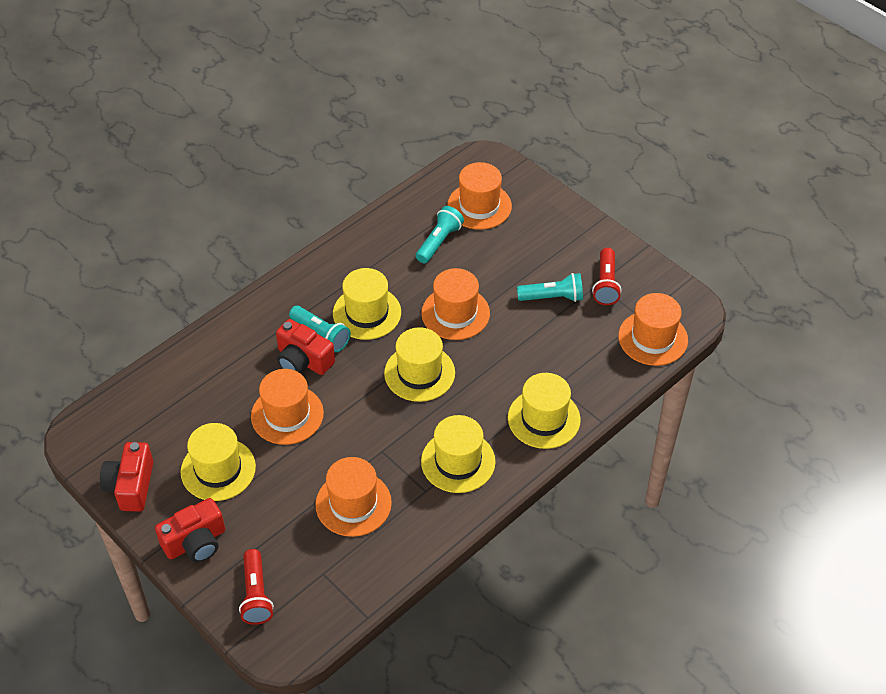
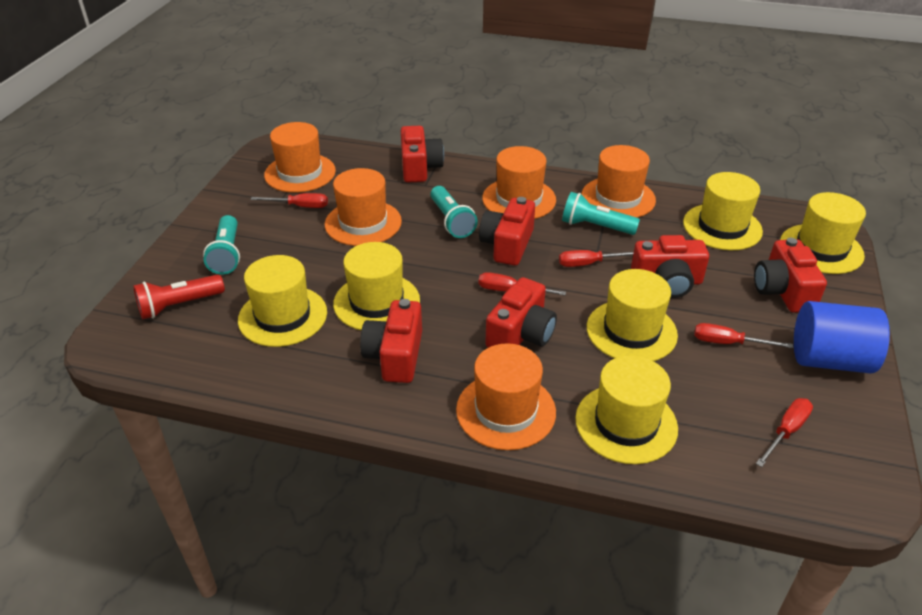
blue cylinder: 0 -> 1
red camera: 3 -> 6
red flashlight: 2 -> 1
red screwdriver: 0 -> 5
yellow hat: 5 -> 6

